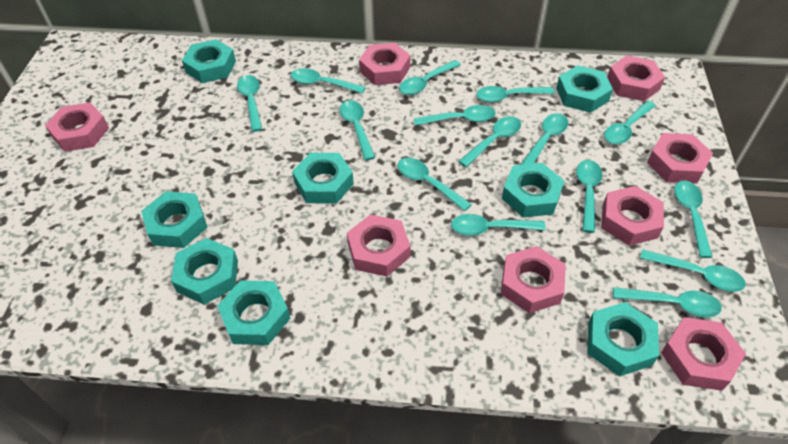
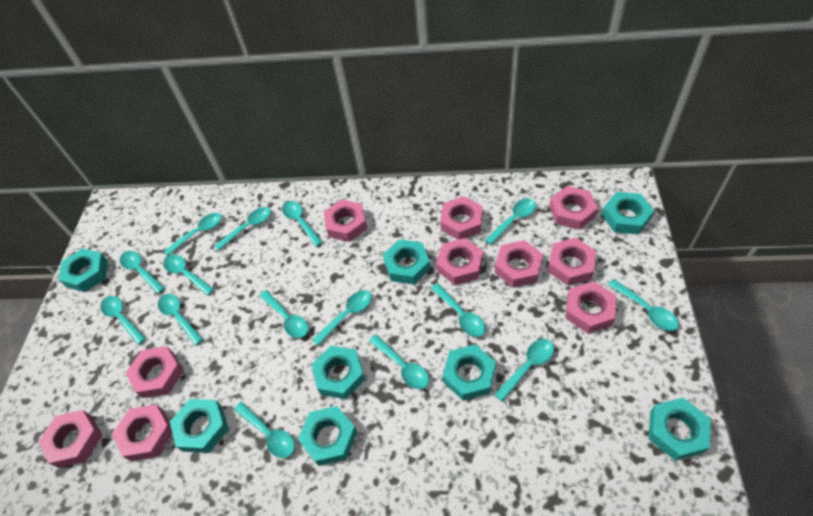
pink nut: 8 -> 10

